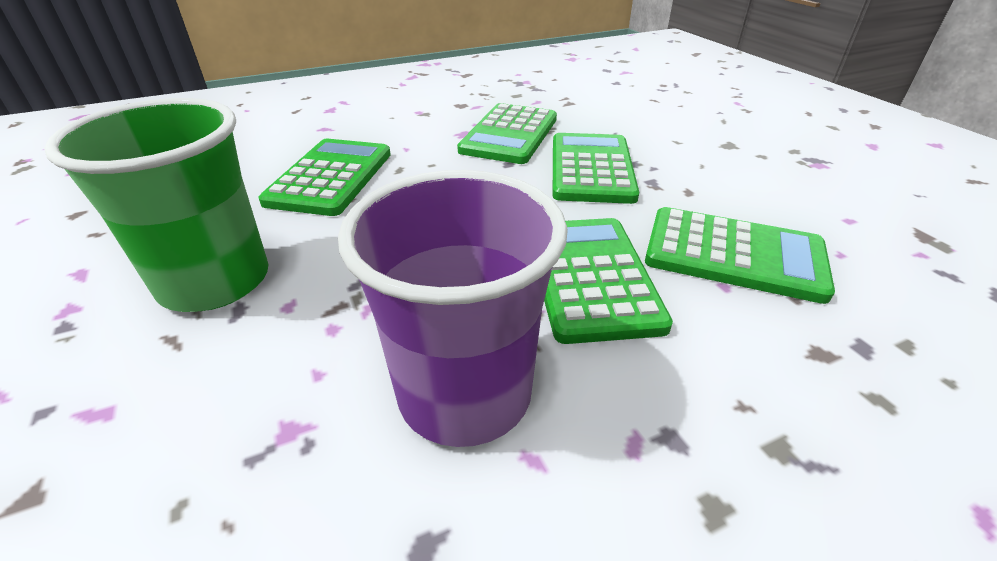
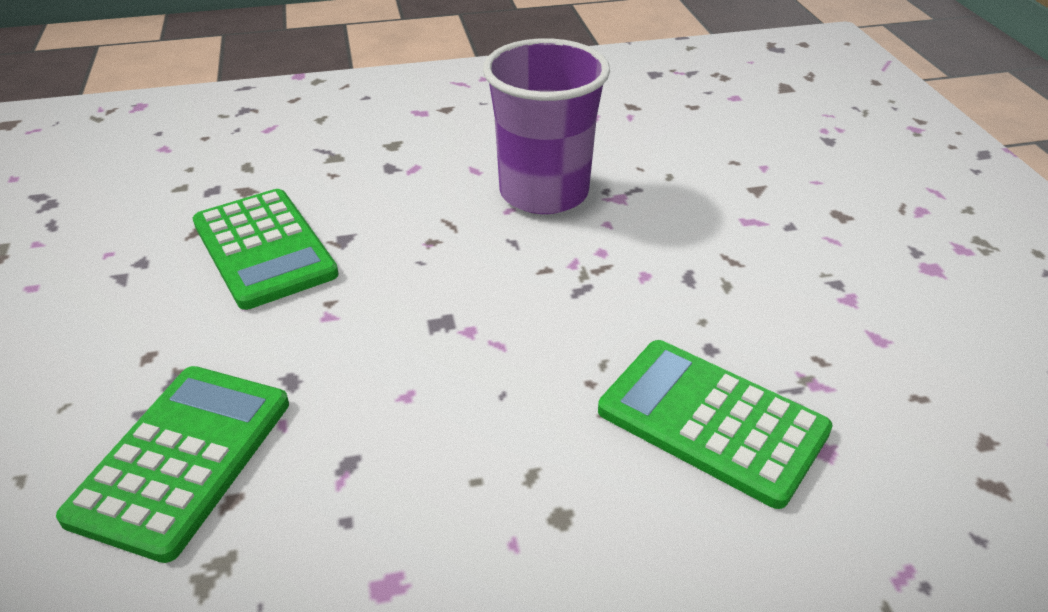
green calculator: 5 -> 3
green cup: 1 -> 0

